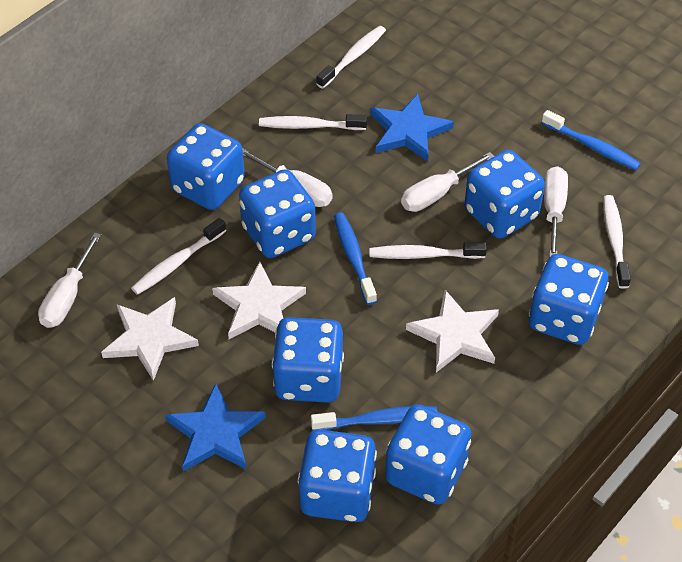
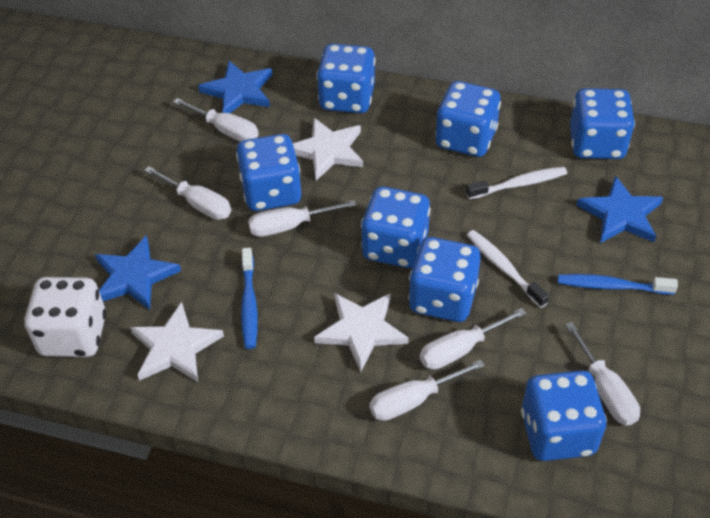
blue star: 2 -> 3
blue toothbrush: 3 -> 2
white dice: 0 -> 1
white screwdriver: 4 -> 6
white toothbrush: 5 -> 2

